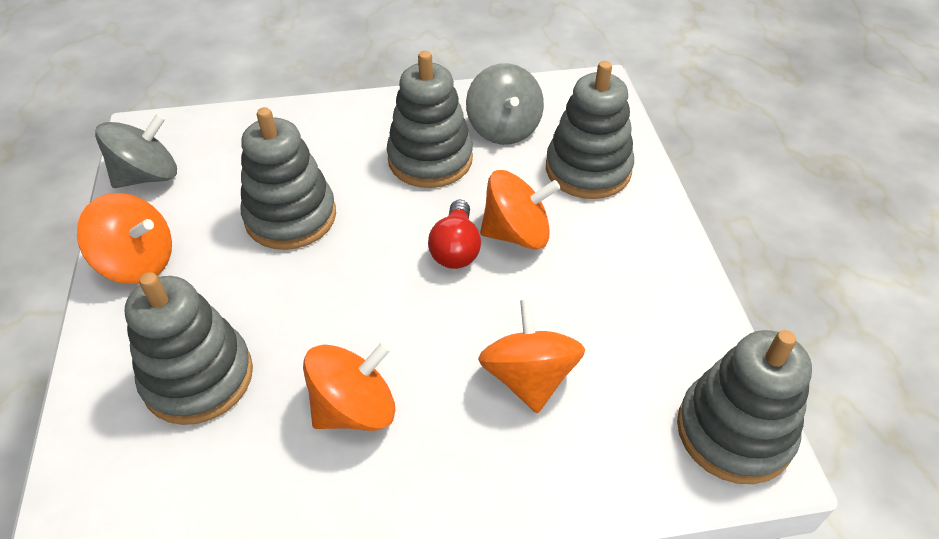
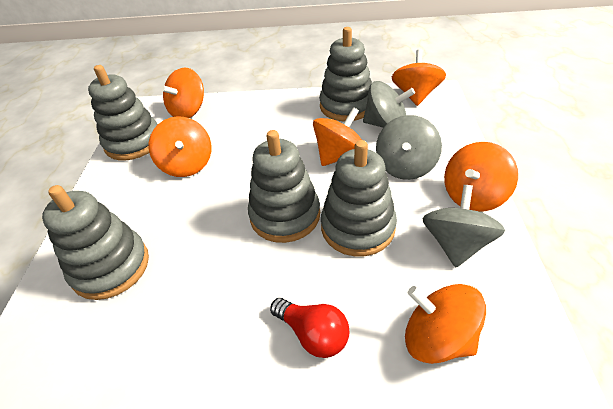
grey spinning top: 2 -> 3
orange spinning top: 4 -> 6

